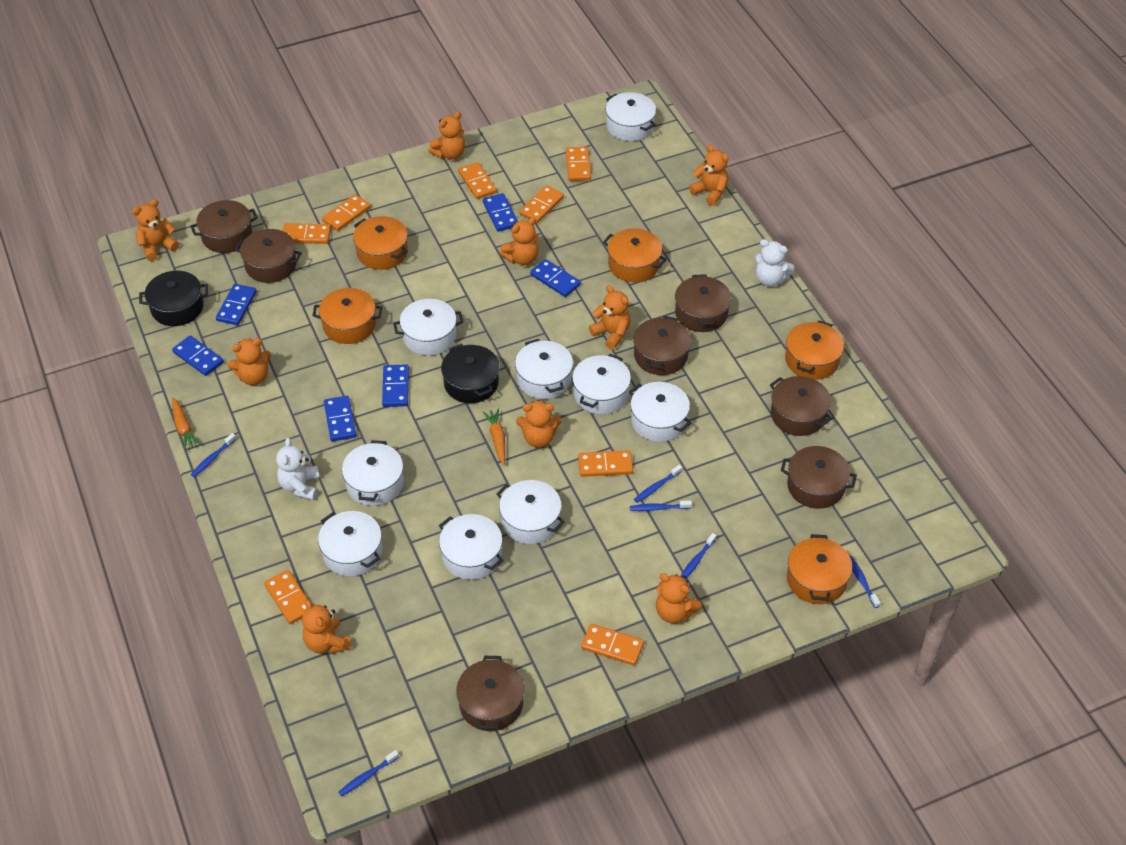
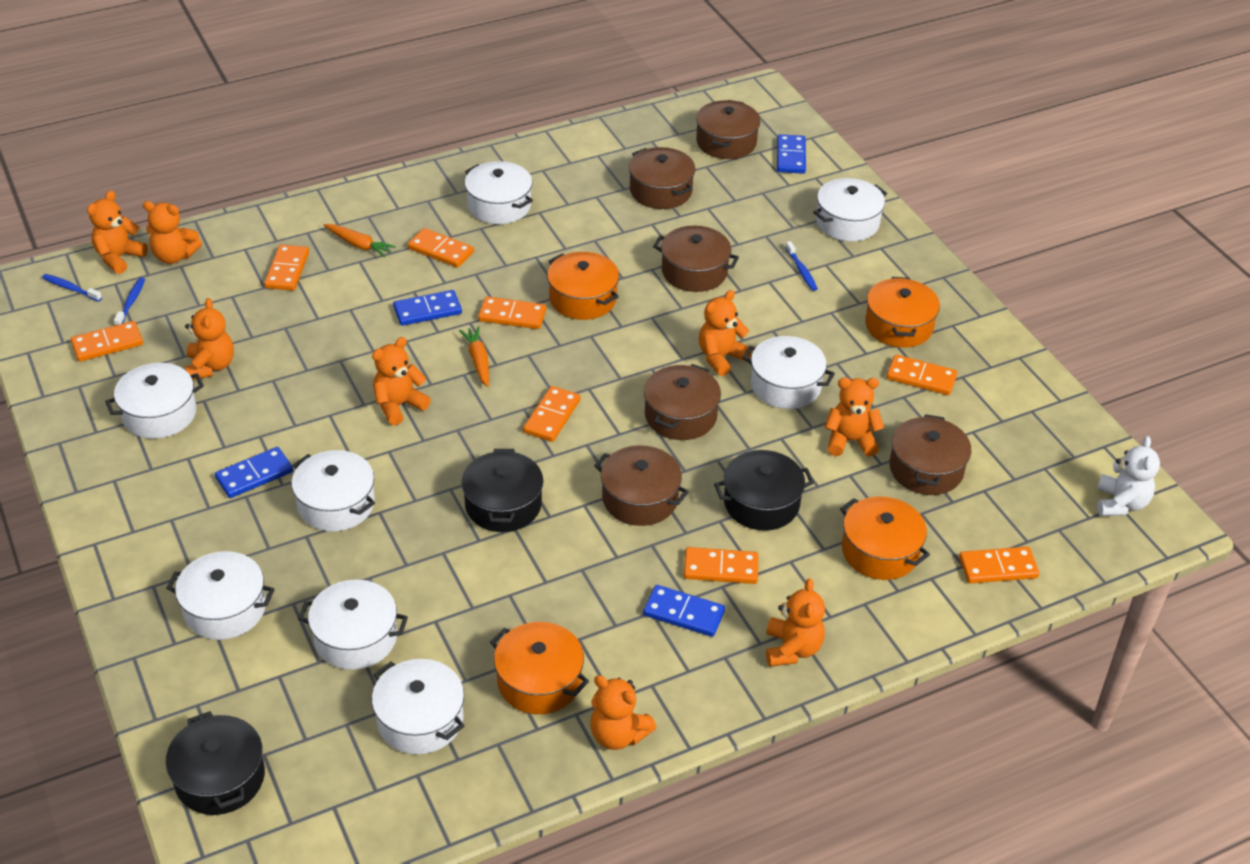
black pot: 2 -> 3
blue domino: 6 -> 4
blue toothbrush: 6 -> 3
brown pot: 7 -> 6
orange pot: 5 -> 4
orange teddy bear: 9 -> 8
white pot: 9 -> 8
white teddy bear: 2 -> 1

